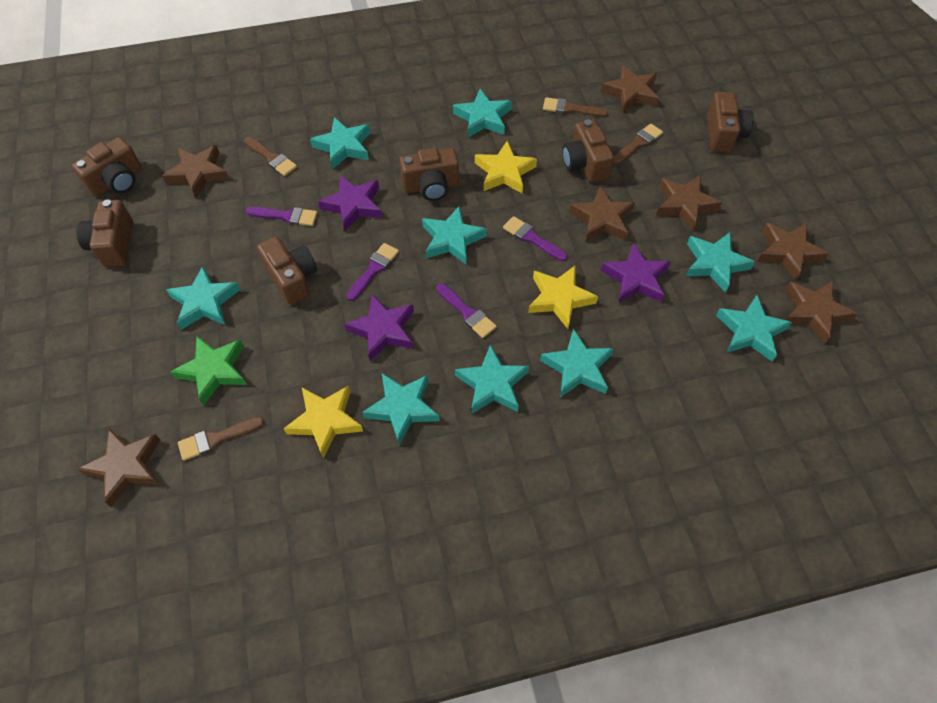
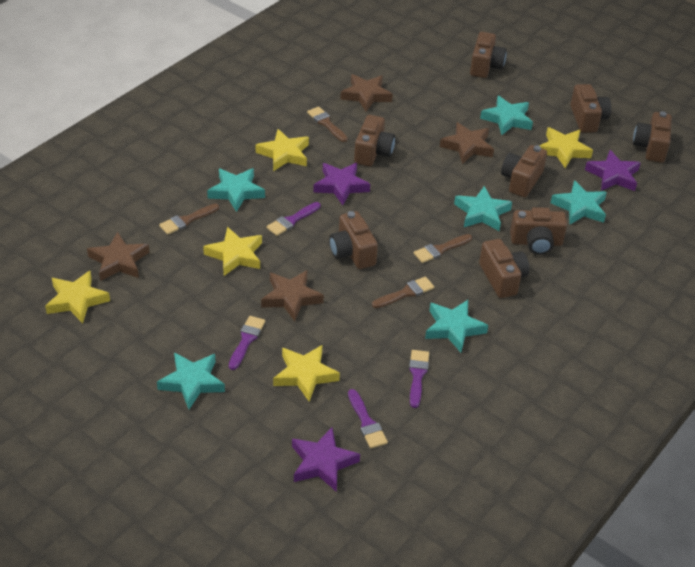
brown camera: 6 -> 8
brown star: 7 -> 4
green star: 1 -> 0
turquoise star: 9 -> 6
yellow star: 3 -> 5

